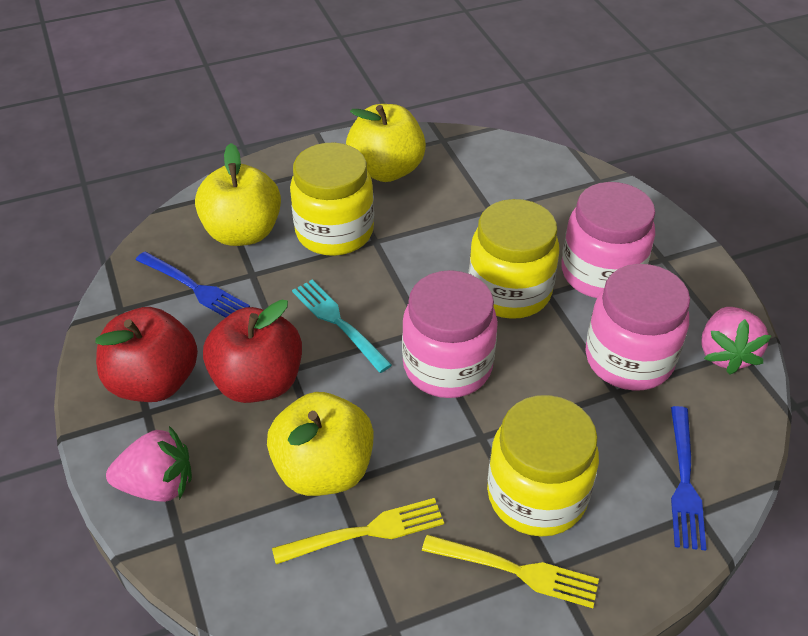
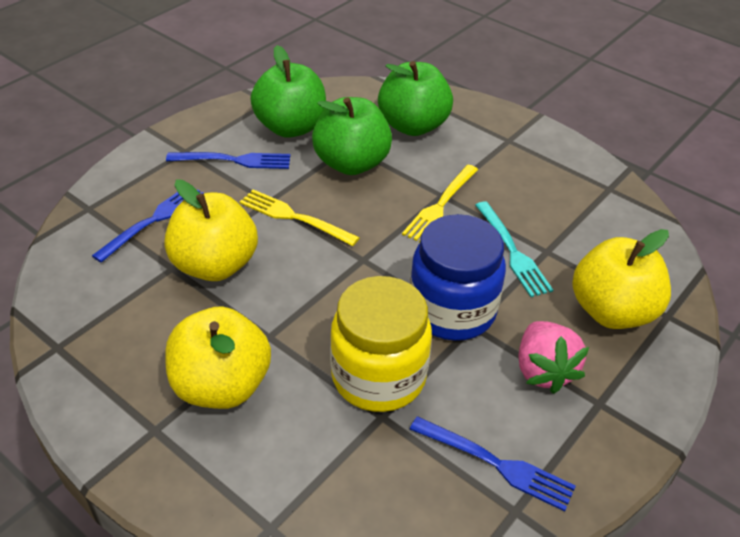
blue fork: 2 -> 3
blue jar: 0 -> 1
green apple: 0 -> 3
pink jar: 3 -> 0
pink strawberry: 2 -> 1
red apple: 2 -> 0
yellow jar: 3 -> 1

